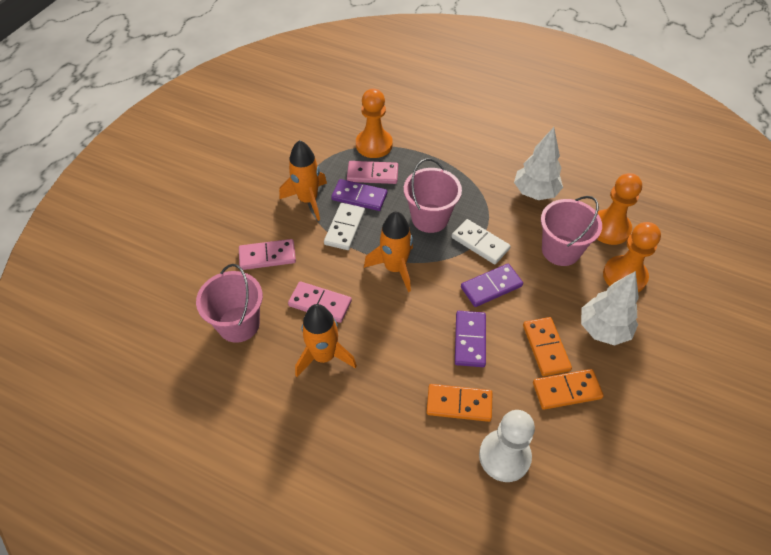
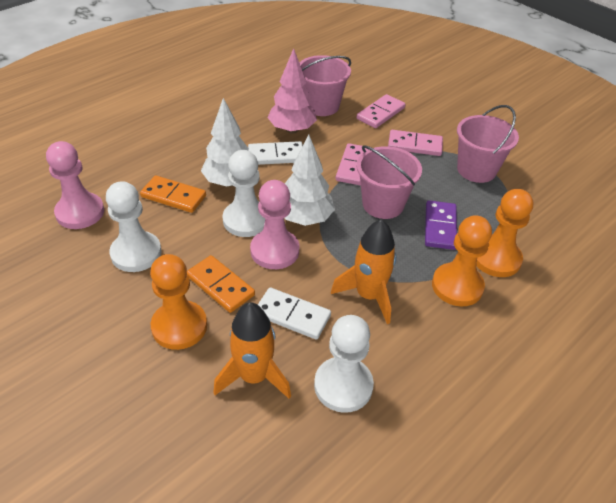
orange domino: 3 -> 2
orange rocket: 3 -> 2
pink pawn: 0 -> 2
pink tree: 0 -> 1
purple domino: 3 -> 1
white pawn: 1 -> 3

